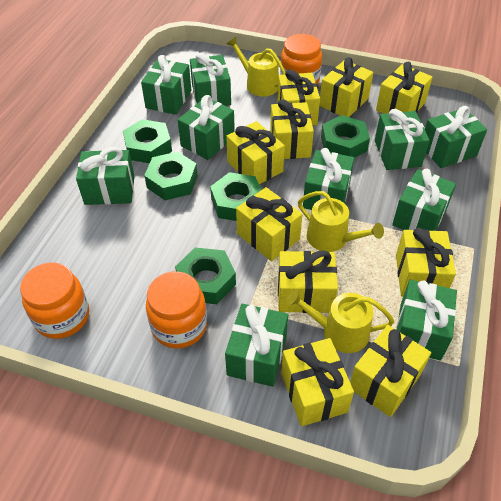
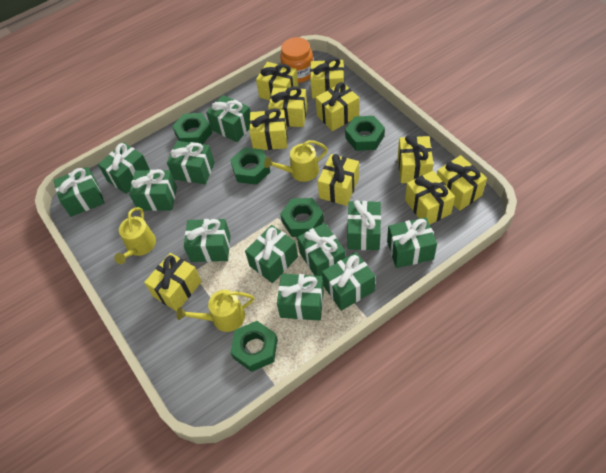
green gift: 10 -> 12
orange jar: 3 -> 1

